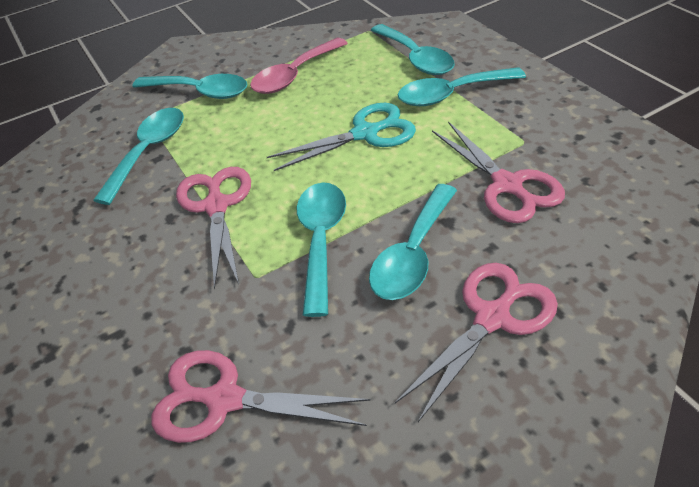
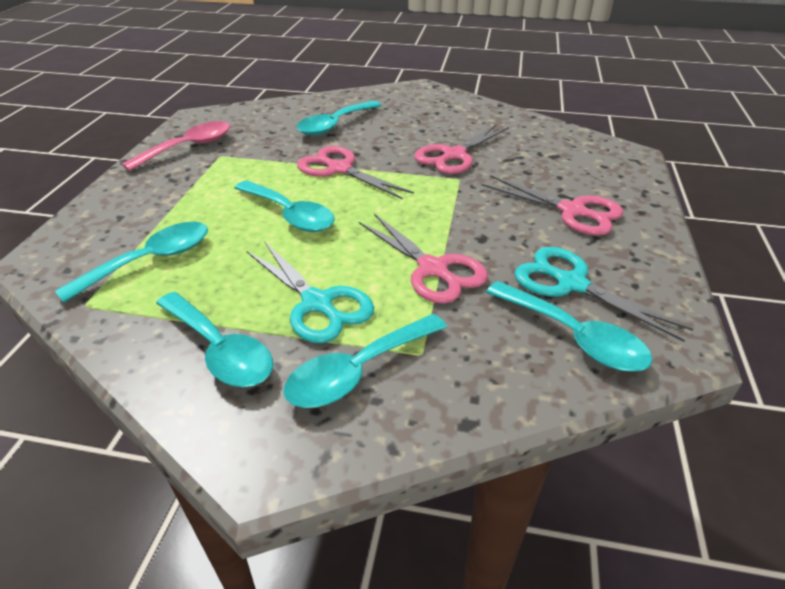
turquoise scissors: 1 -> 2

